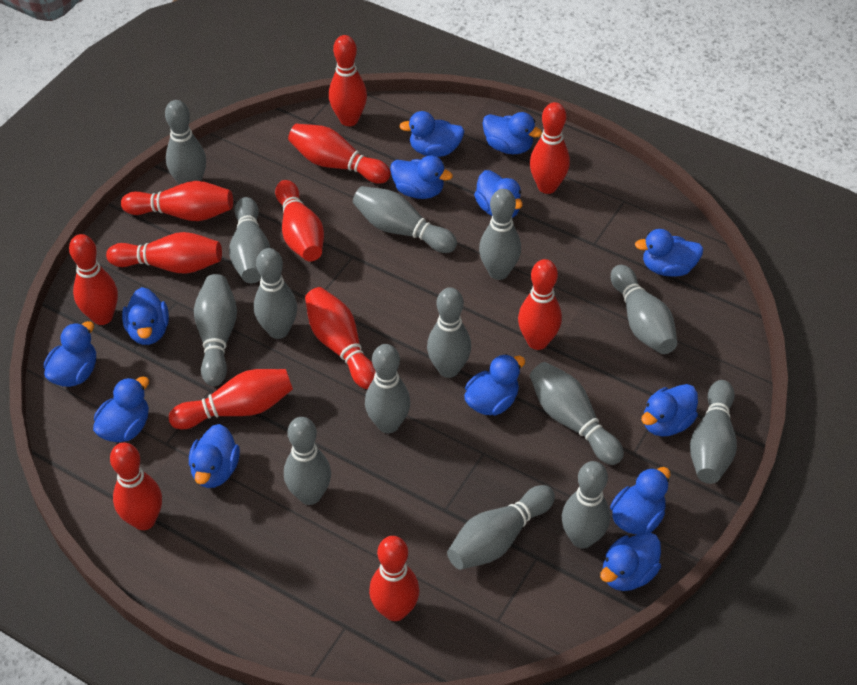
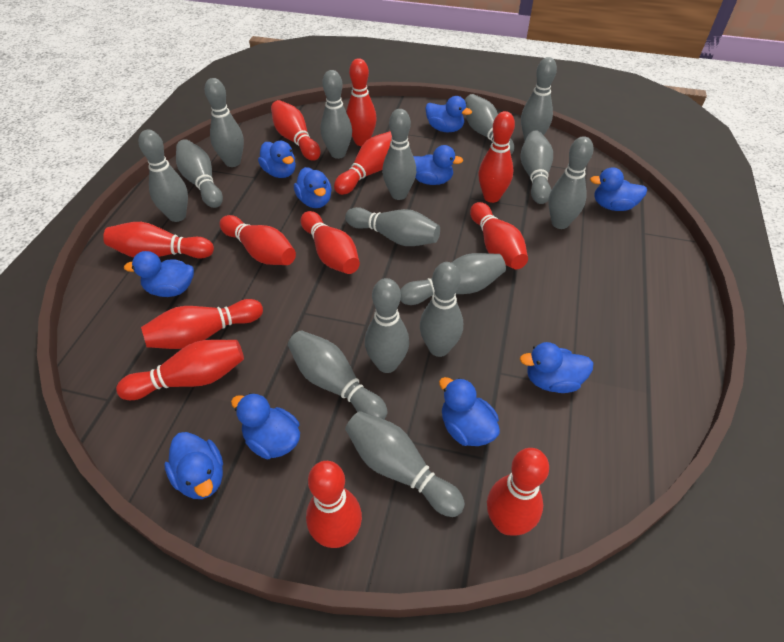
blue duck: 13 -> 10
grey bowling pin: 14 -> 15

